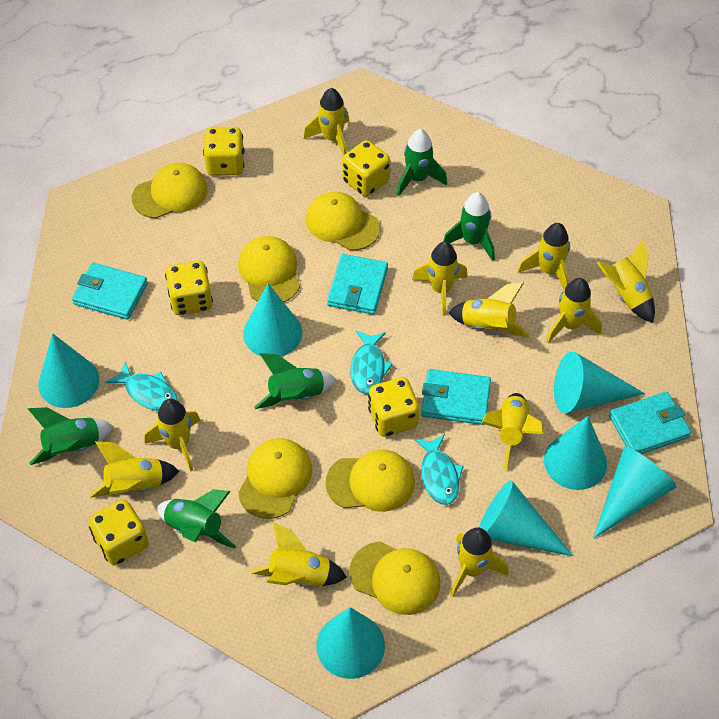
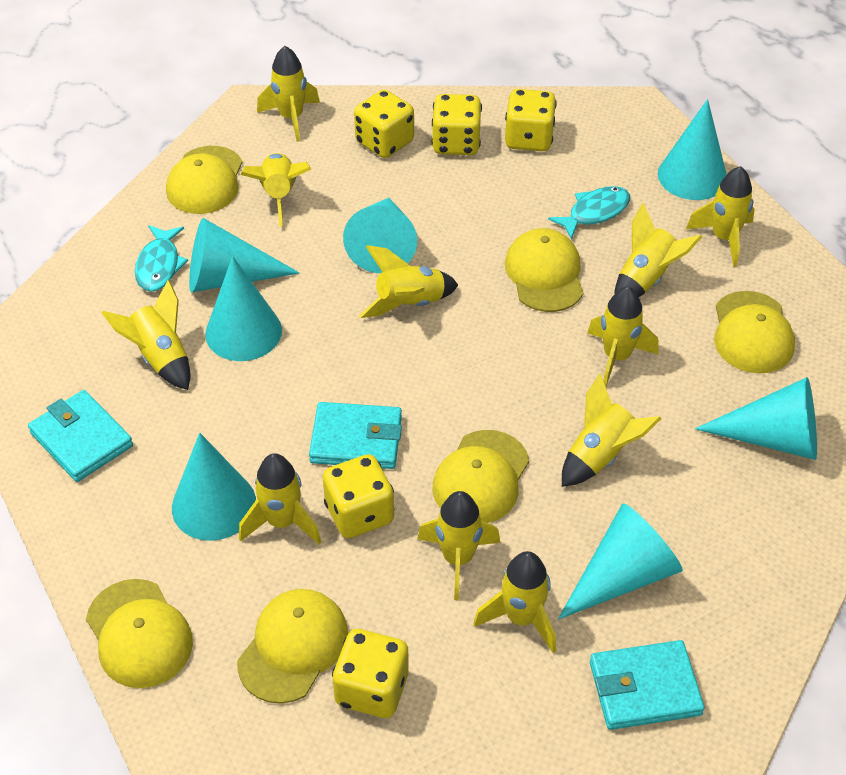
green rocket: 5 -> 0
turquoise fish: 3 -> 2
turquoise wallet: 4 -> 3

